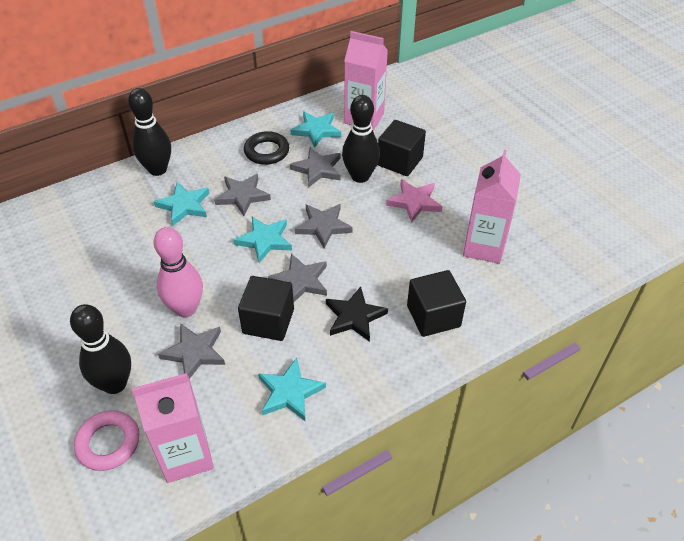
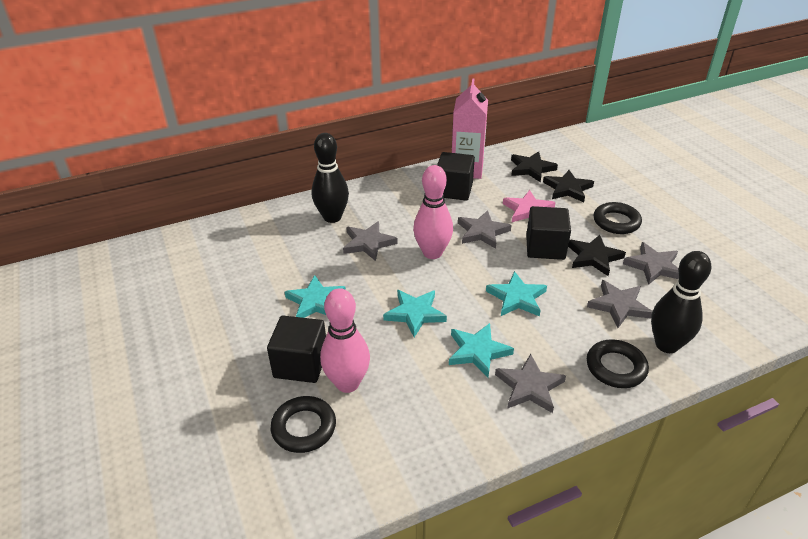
black bowling pin: 3 -> 2
black ring: 1 -> 3
black star: 1 -> 3
pink bowling pin: 1 -> 2
pink carton: 3 -> 1
pink ring: 1 -> 0

